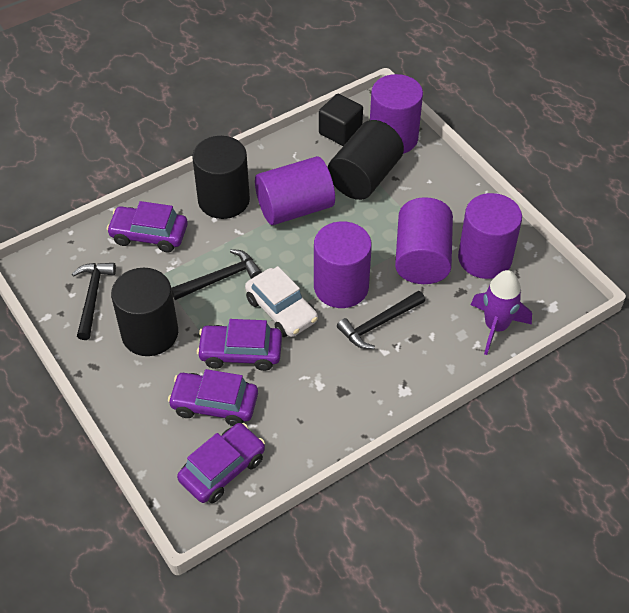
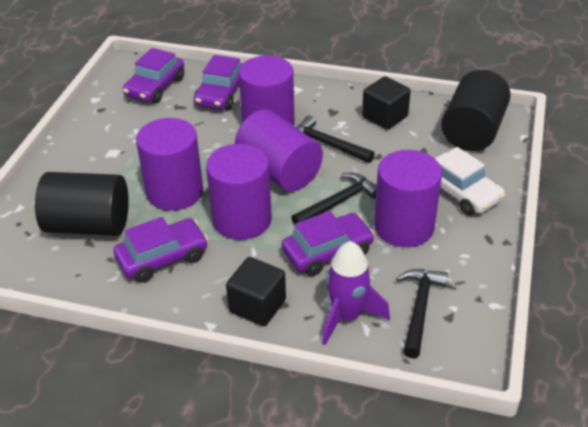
black cube: 1 -> 2
black cylinder: 3 -> 2

